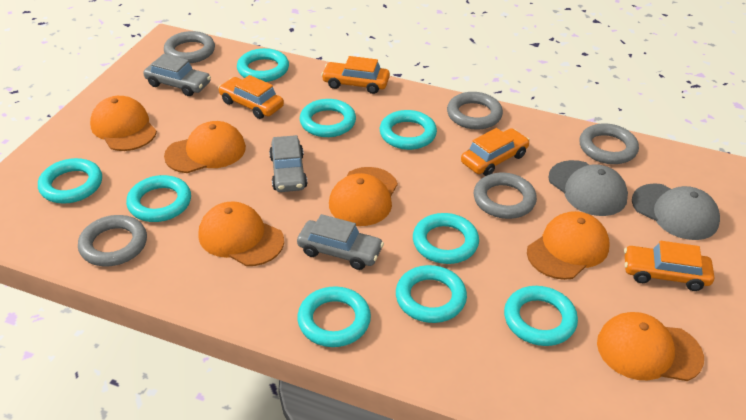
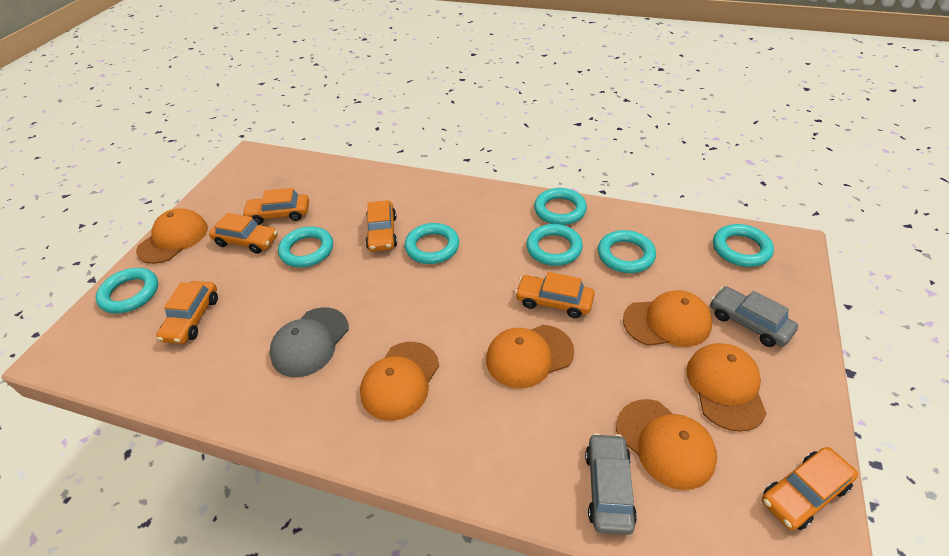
grey cap: 2 -> 1
grey car: 3 -> 2
grey ring: 5 -> 0
orange car: 4 -> 6
turquoise ring: 9 -> 7

